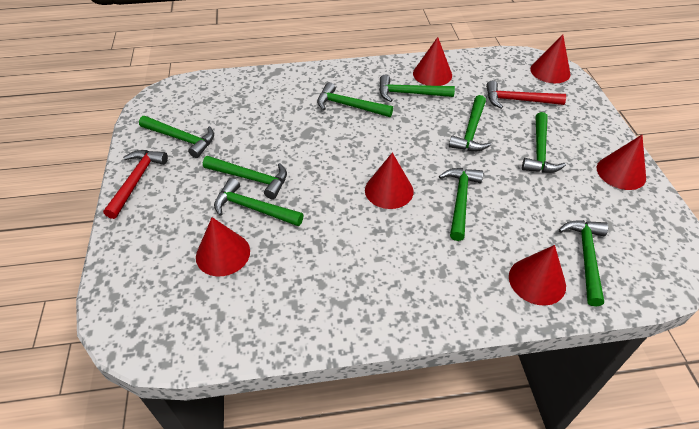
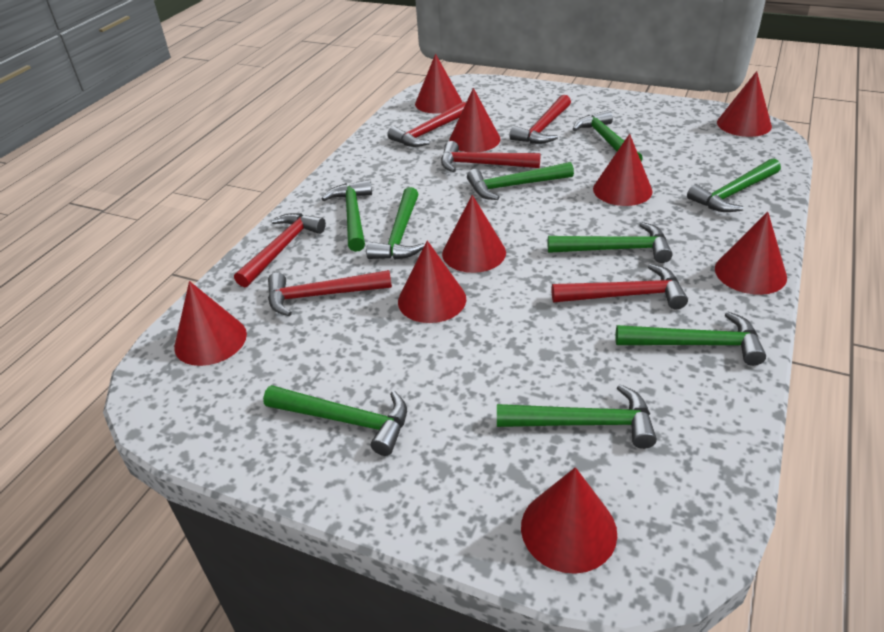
red cone: 6 -> 9
red hammer: 2 -> 6

